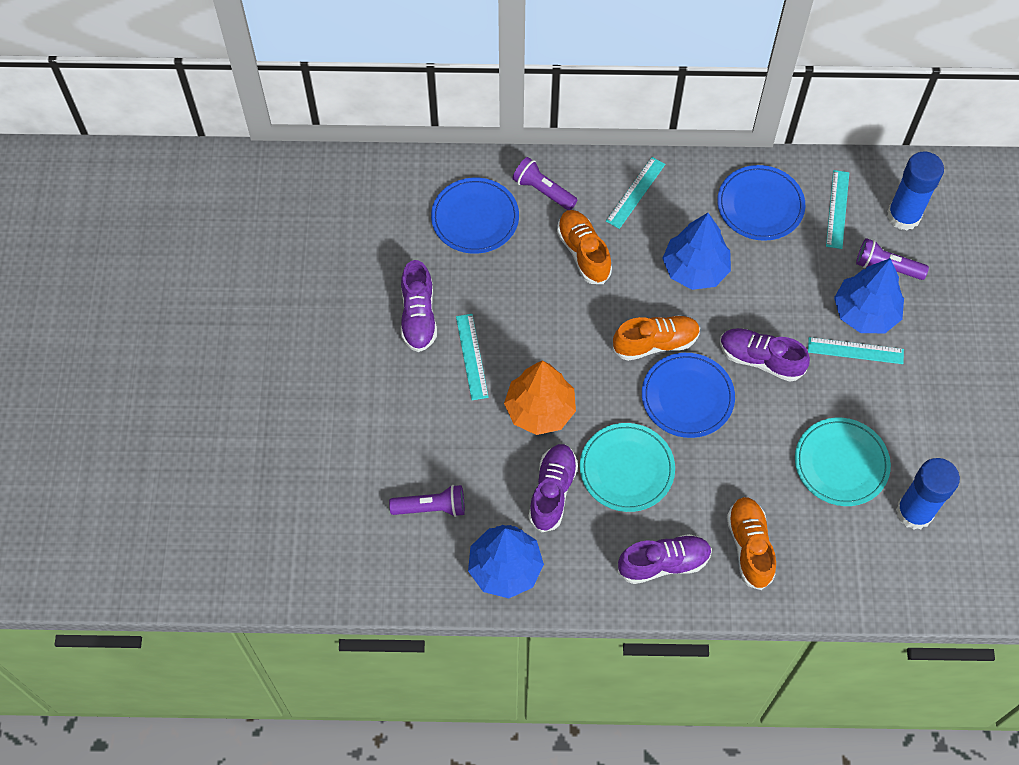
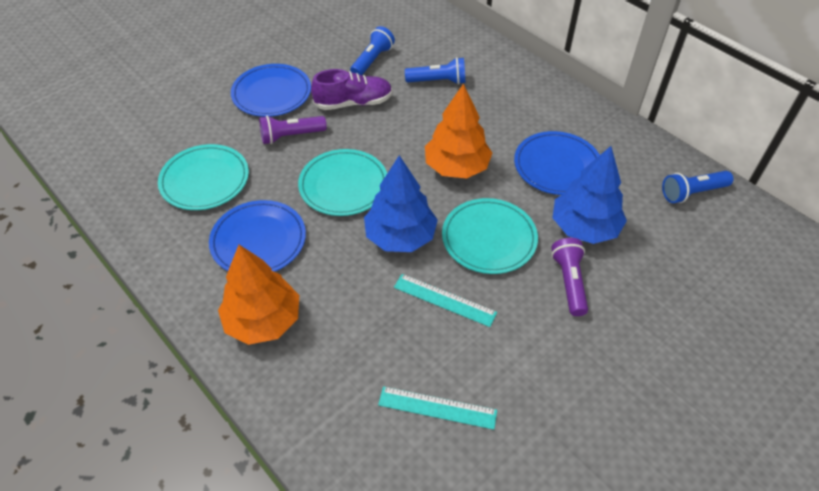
blue flashlight: 0 -> 3
blue glue stick: 2 -> 0
blue tree: 3 -> 2
orange shoe: 3 -> 0
orange tree: 1 -> 2
purple flashlight: 3 -> 2
purple shoe: 4 -> 1
turquoise plate: 2 -> 3
turquoise ruler: 4 -> 2

